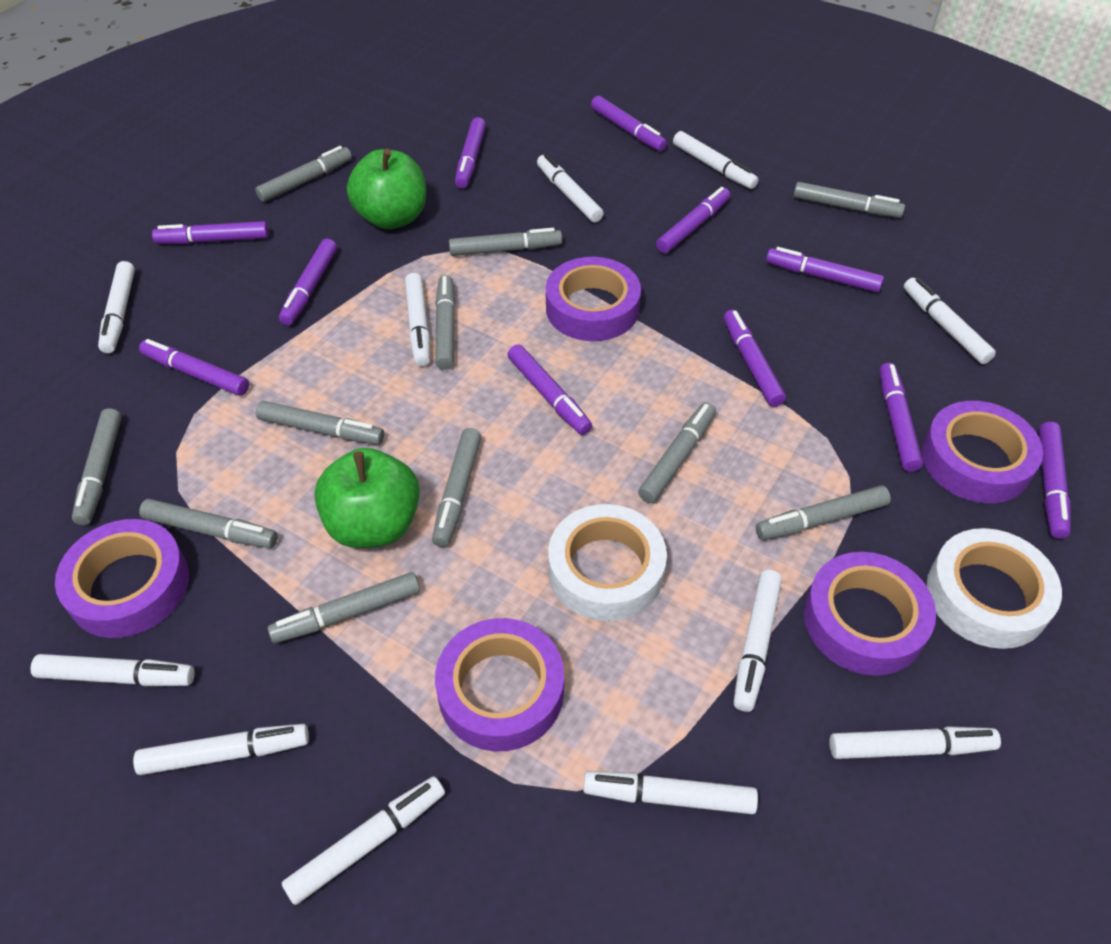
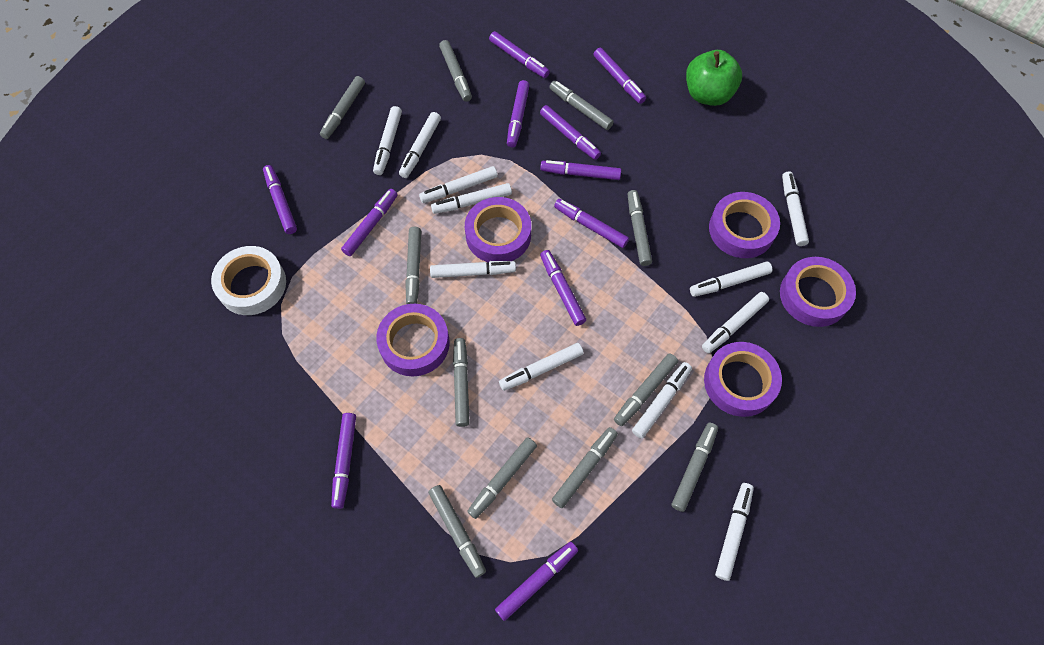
green apple: 2 -> 1
white tape: 2 -> 1

